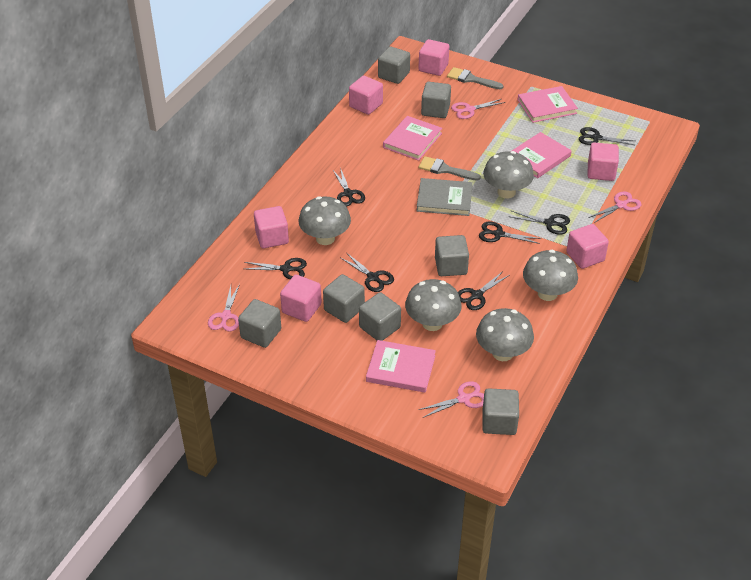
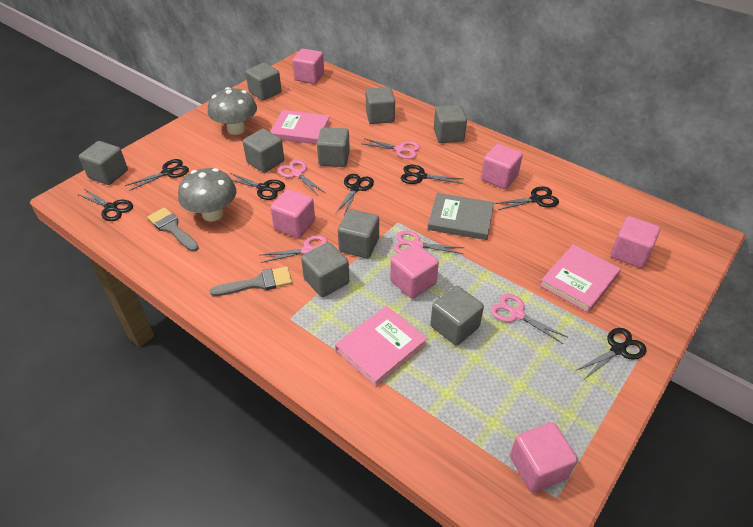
grey cube: 7 -> 9
grey mushroom: 5 -> 2
pink book: 4 -> 3
pink scissors: 4 -> 5

